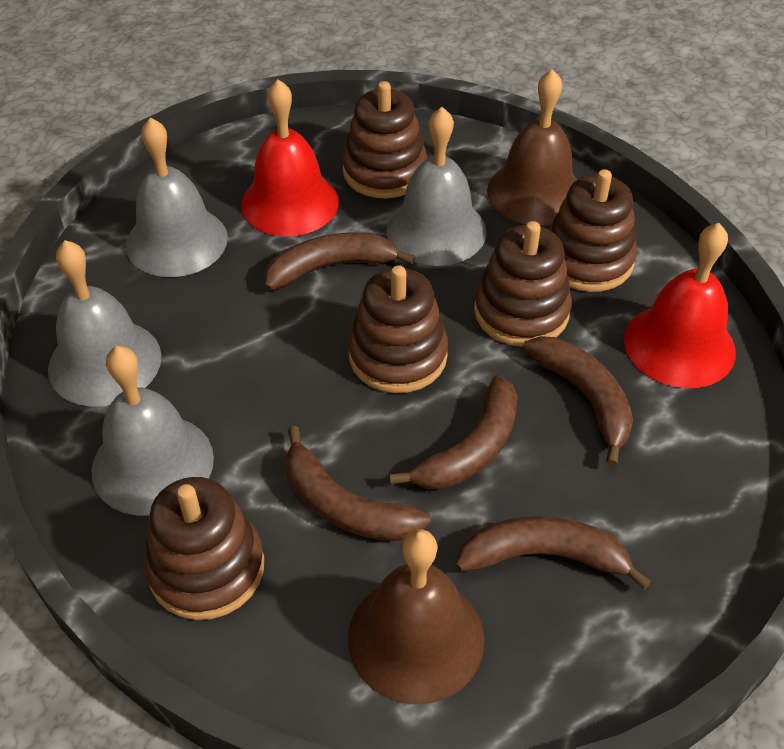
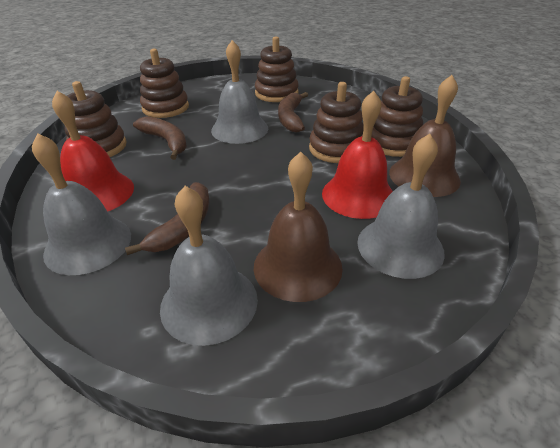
brown banana: 5 -> 3

